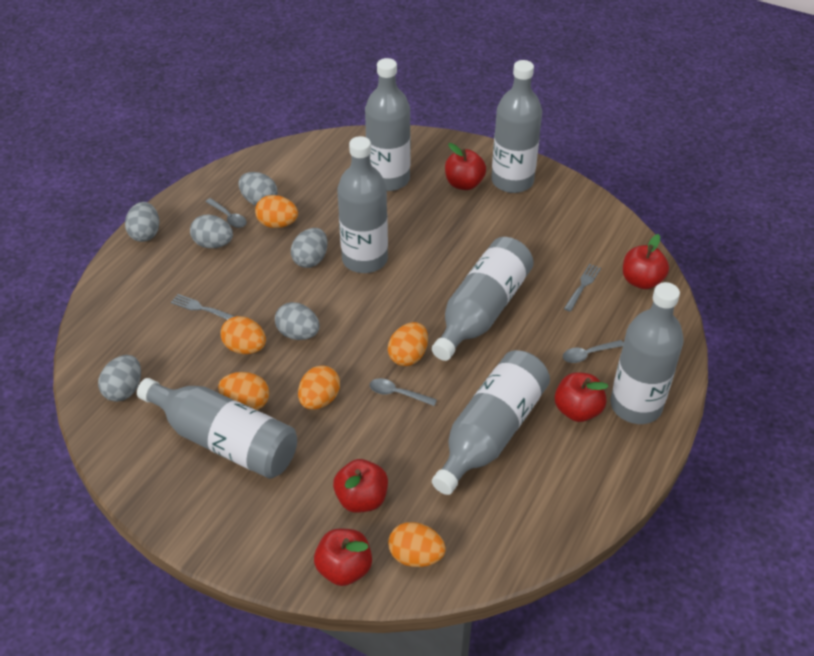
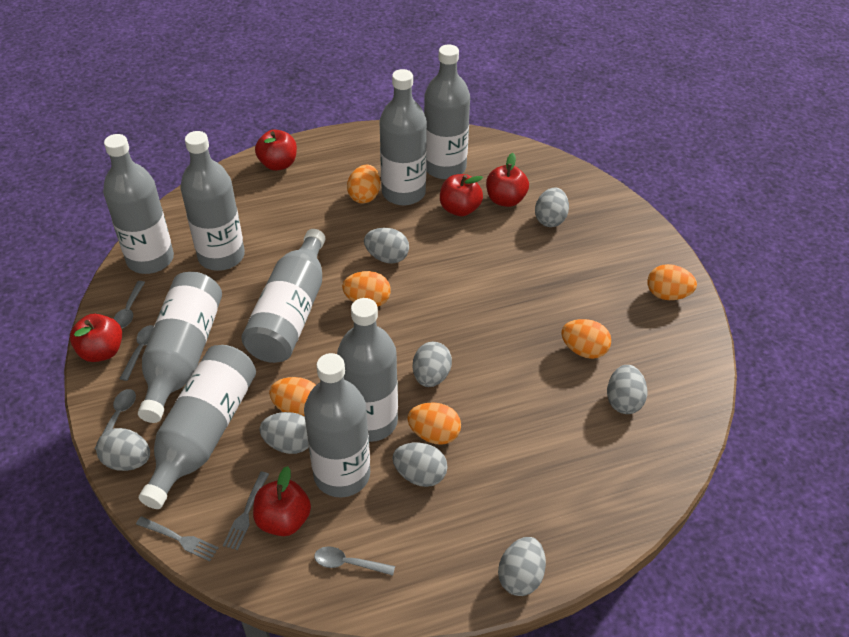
grey bottle: 7 -> 9
grey egg: 6 -> 8
grey spoon: 3 -> 4

